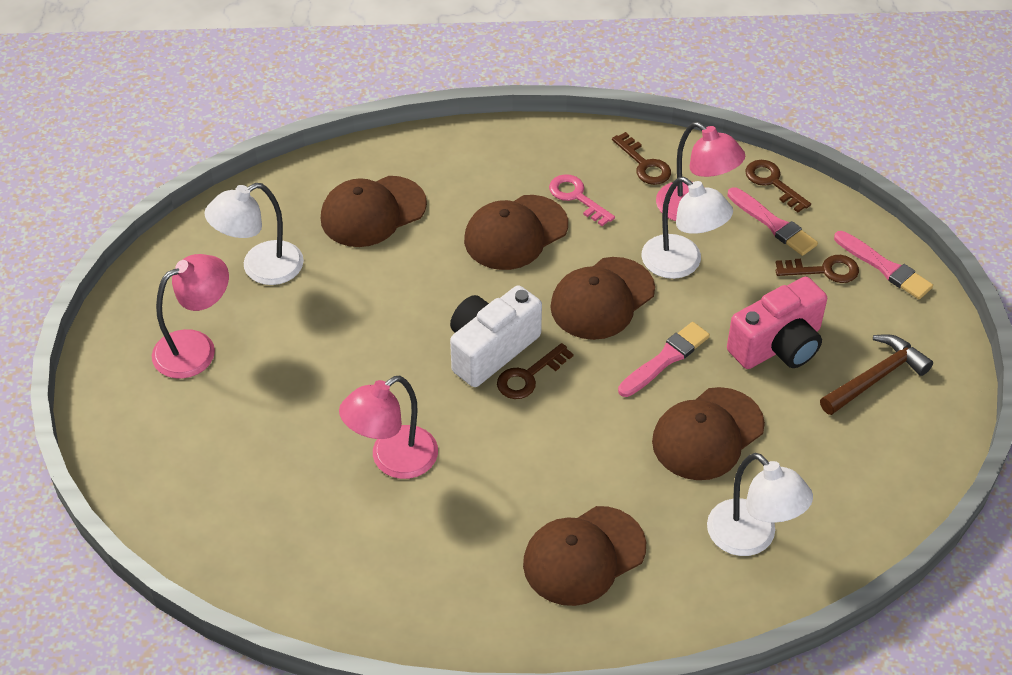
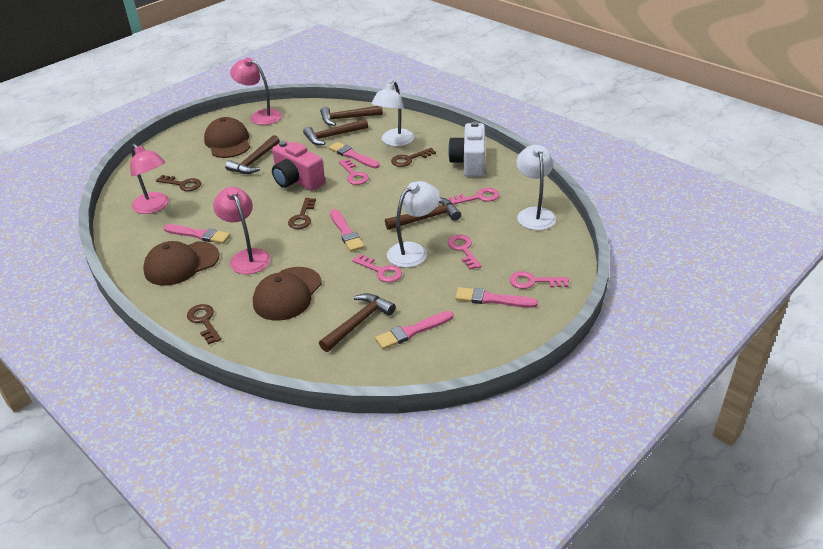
brown cap: 5 -> 3
brown hammer: 1 -> 5
pink brush: 3 -> 5
pink key: 1 -> 5

